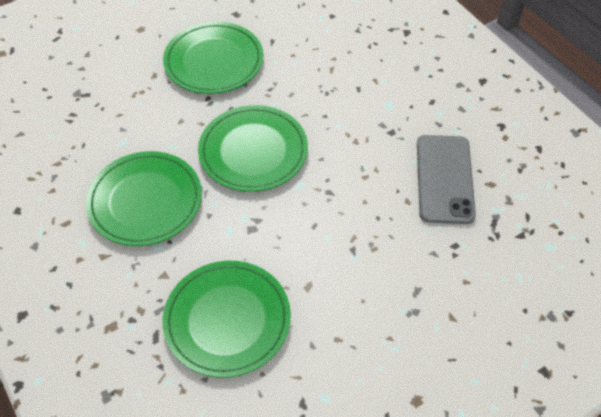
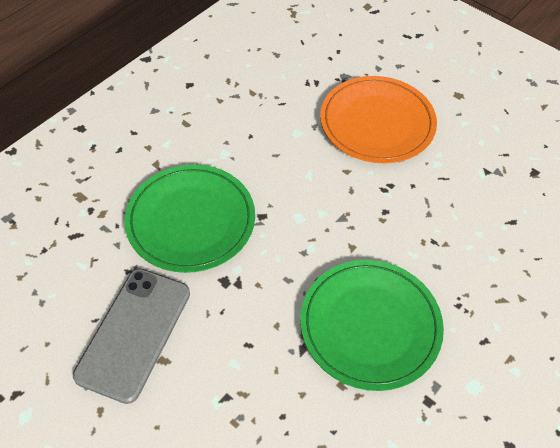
green plate: 4 -> 2
orange plate: 0 -> 1

